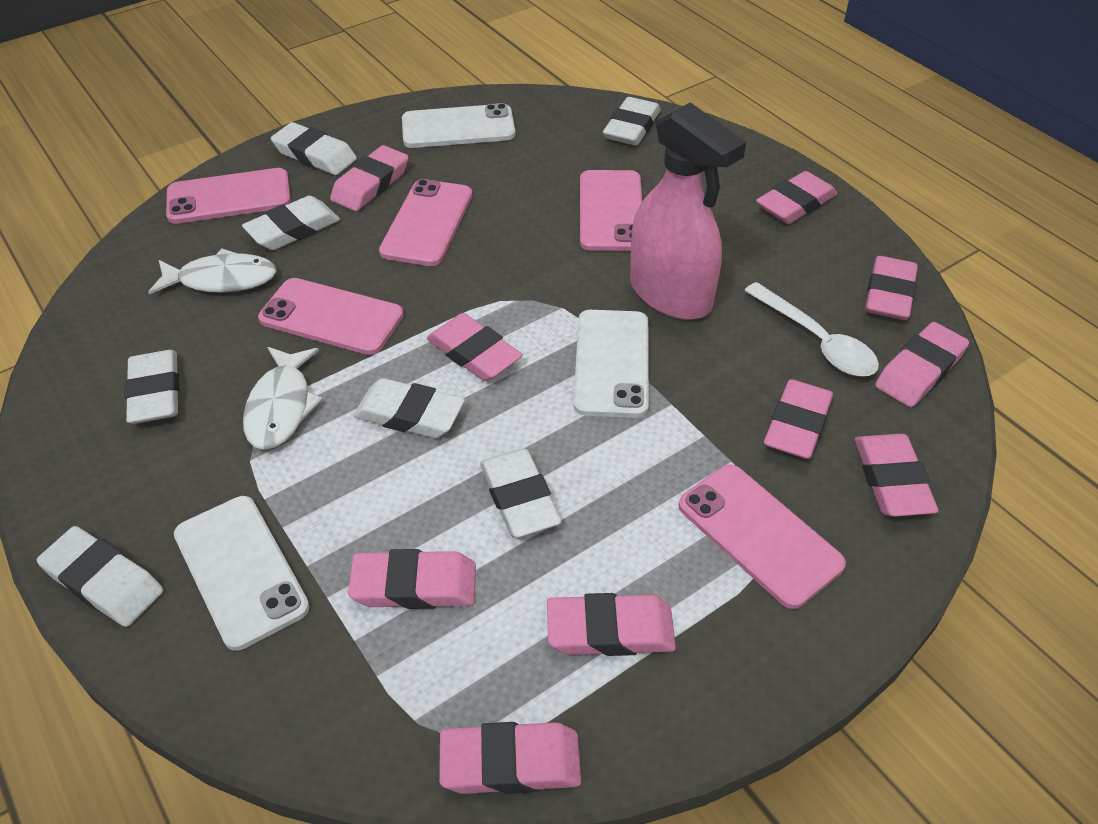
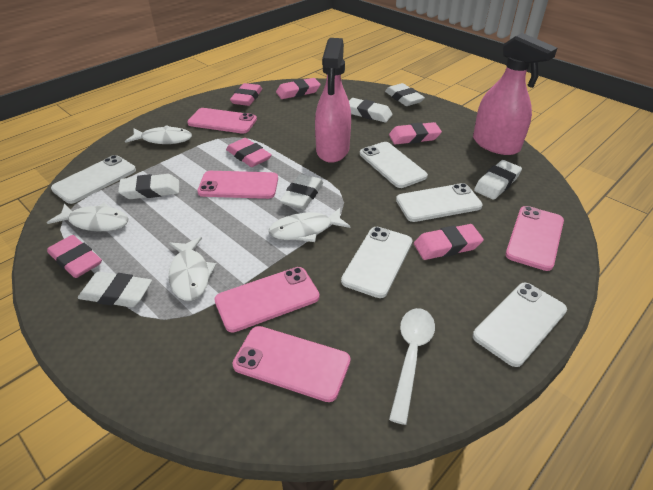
pink eraser: 10 -> 6
pink spray bottle: 1 -> 2
white eraser: 7 -> 6
white fish: 2 -> 4
white phone: 3 -> 5

